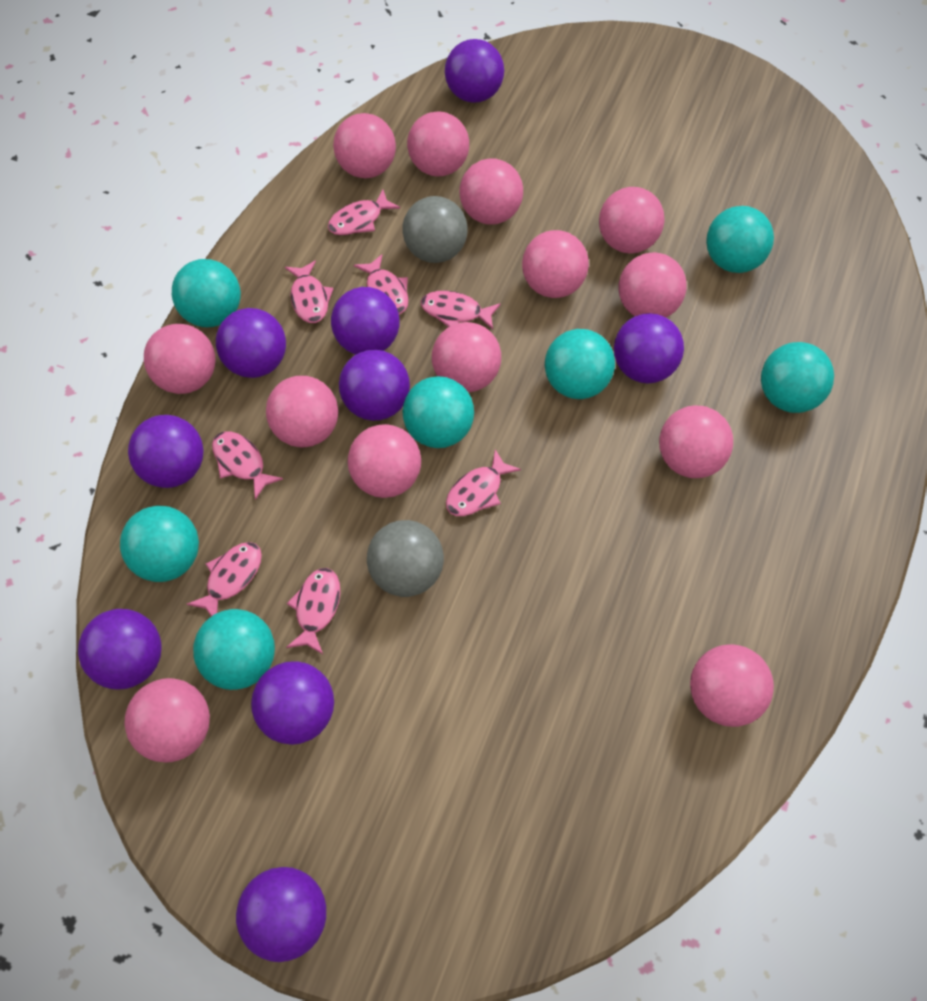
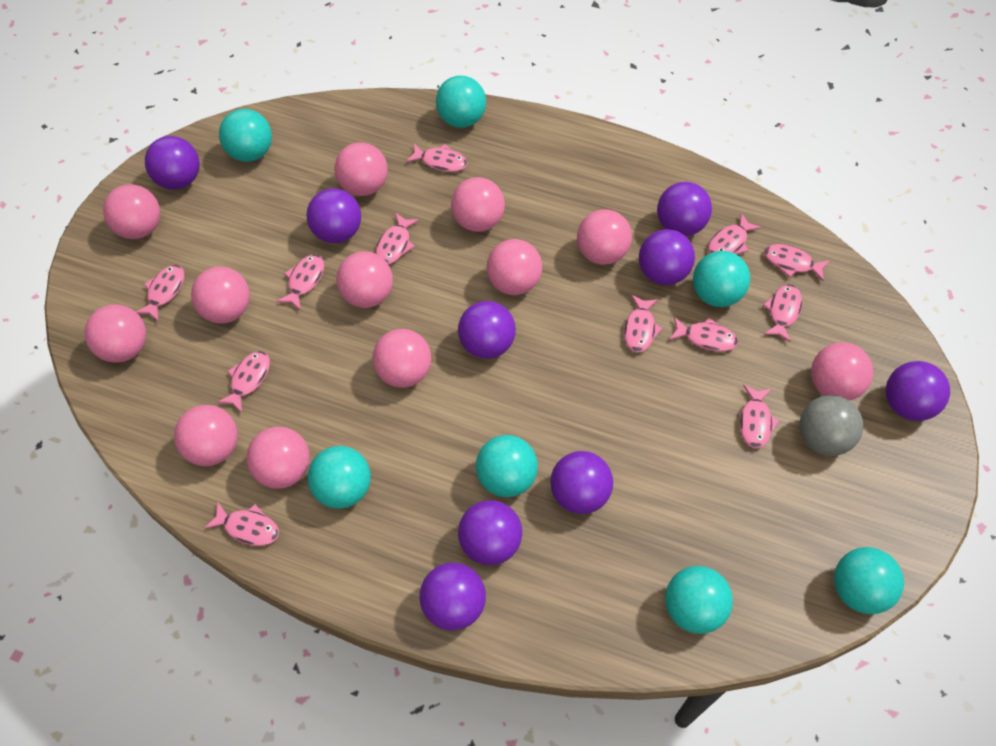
grey ball: 2 -> 1
pink ball: 13 -> 12
pink fish: 8 -> 12

